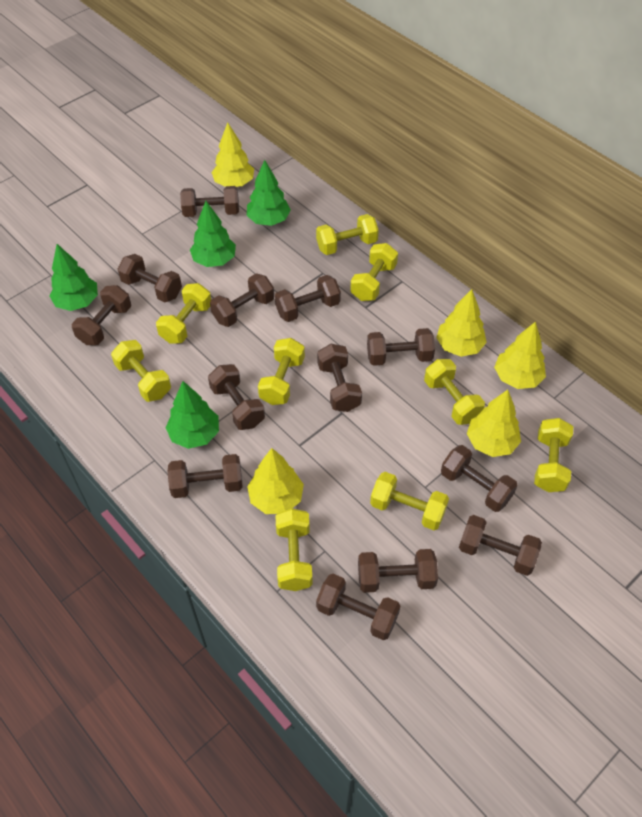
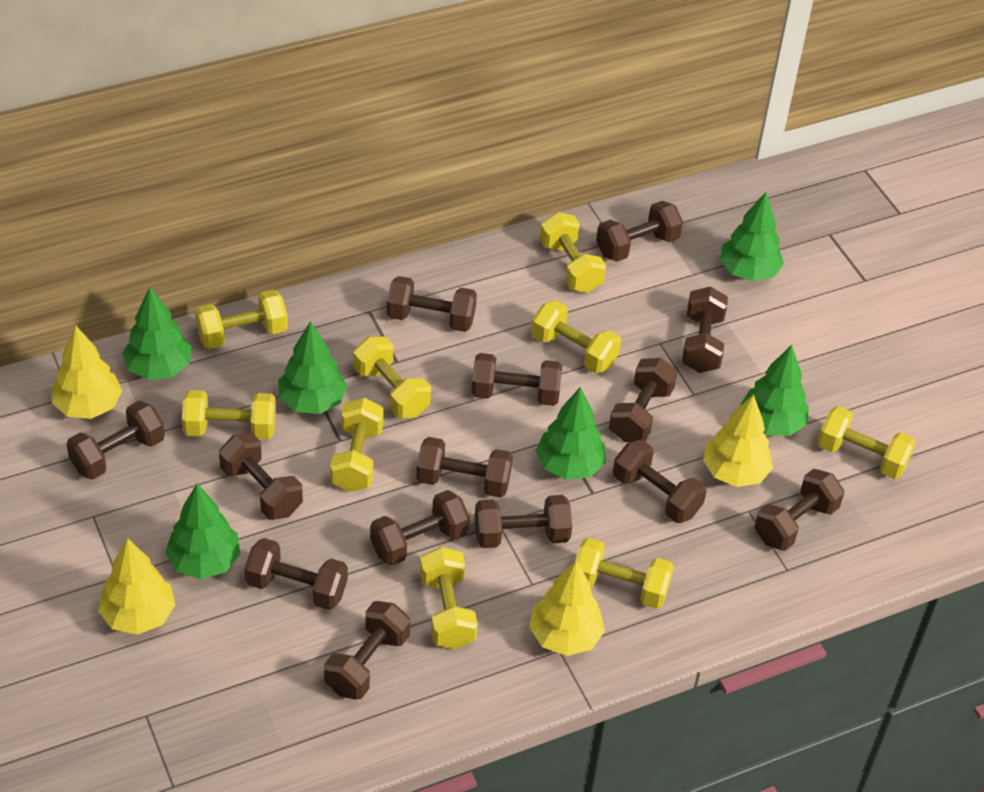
brown dumbbell: 13 -> 14
green tree: 4 -> 6
yellow tree: 5 -> 4

